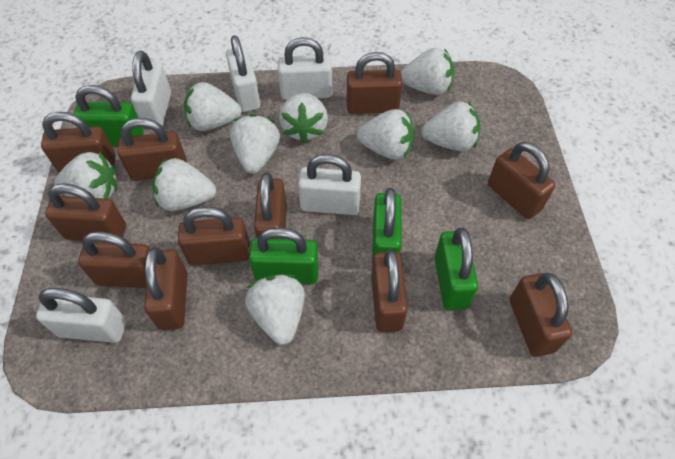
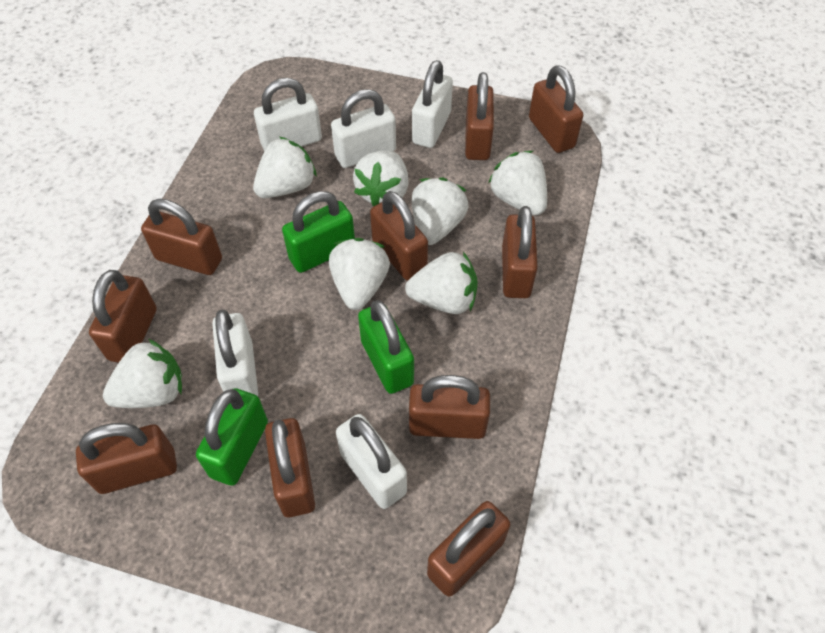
brown padlock: 11 -> 10
green padlock: 4 -> 3
white strawberry: 9 -> 7

